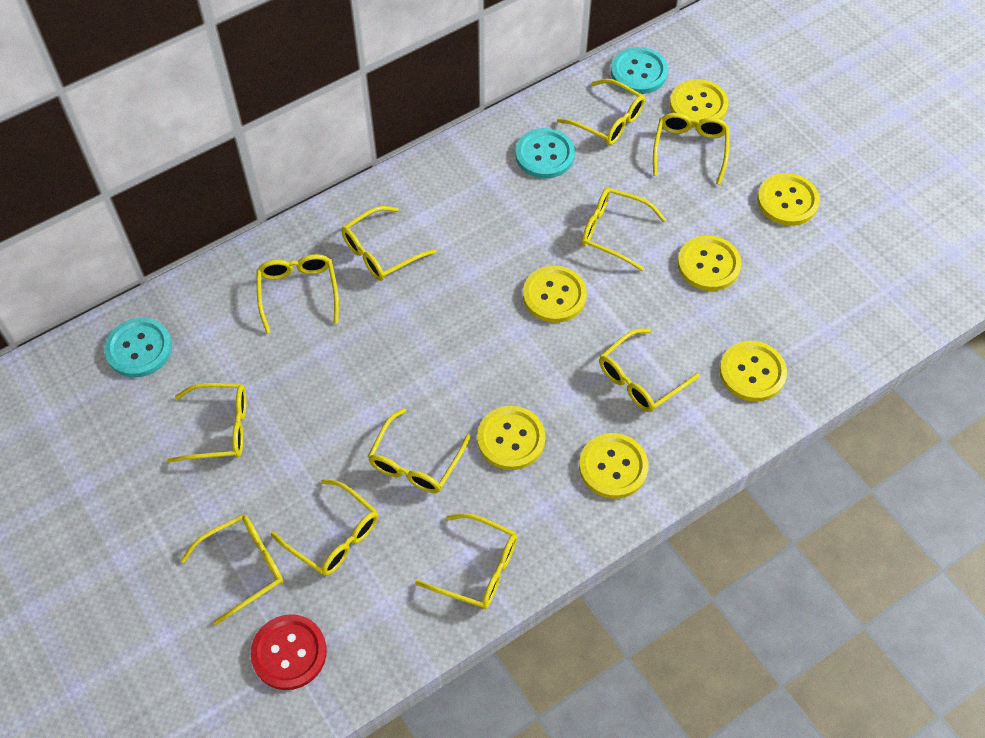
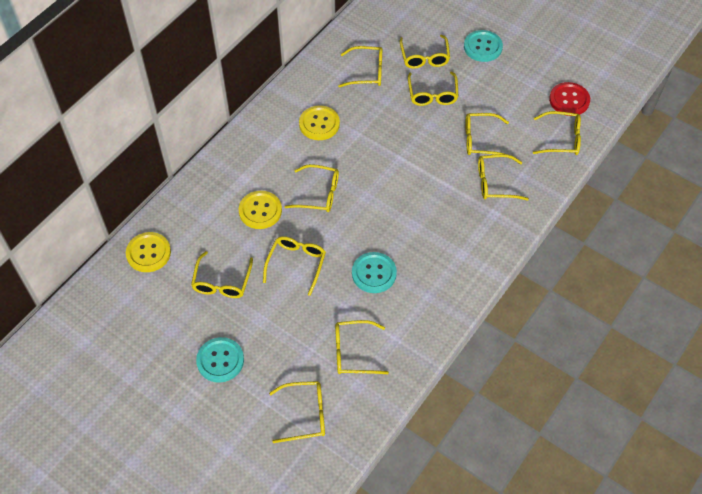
yellow button: 7 -> 3

